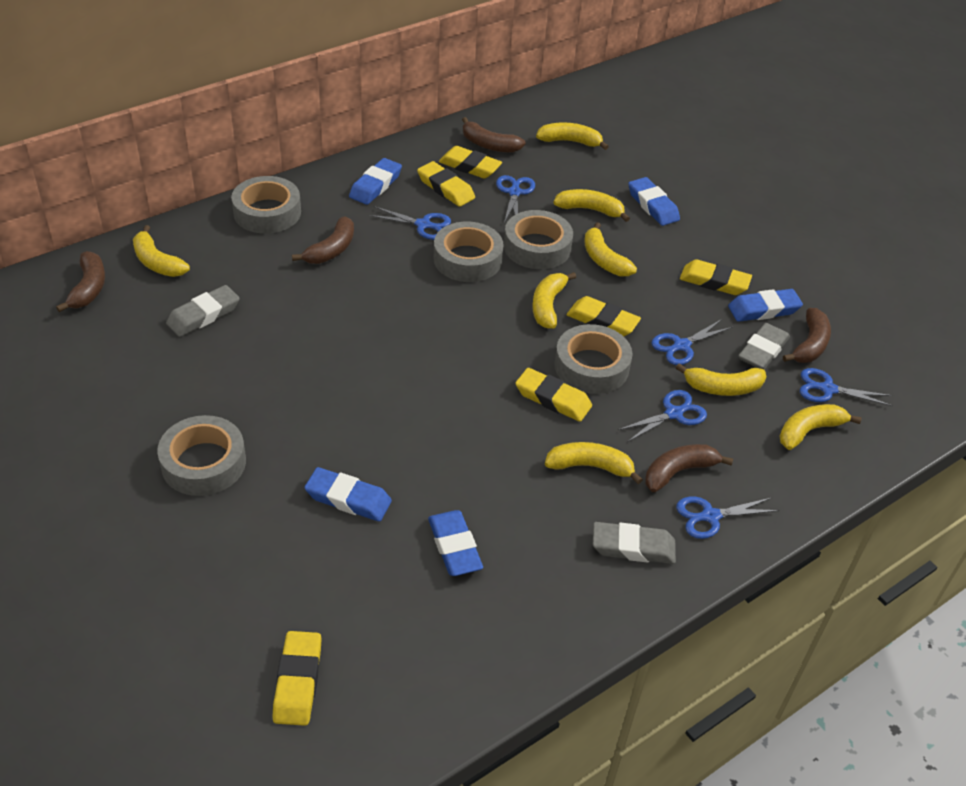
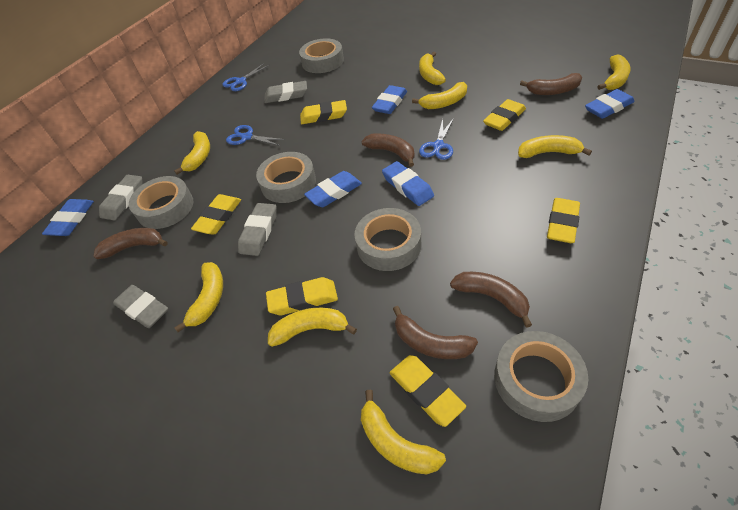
blue scissors: 6 -> 3
grey eraser: 3 -> 4

